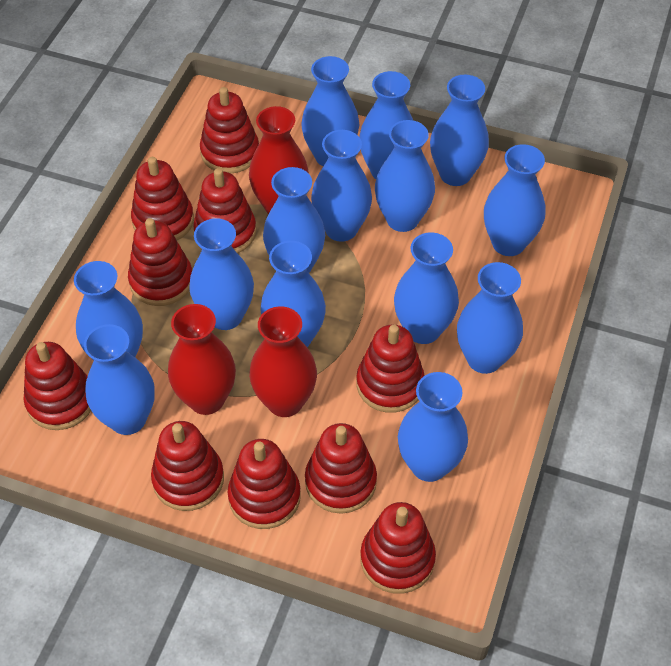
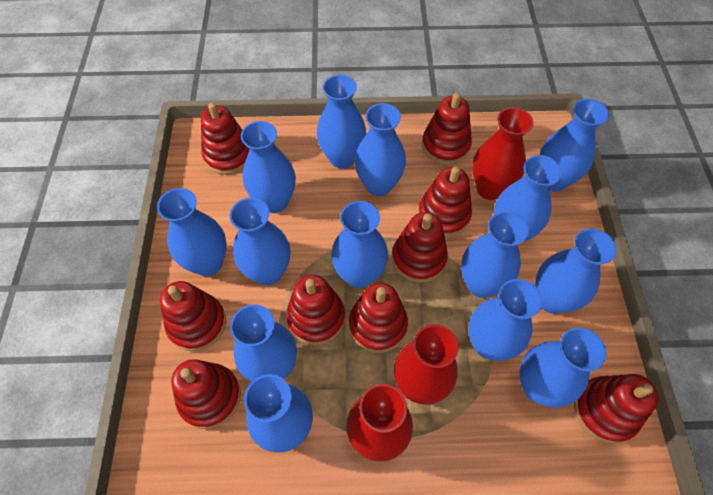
red stacking toy: 10 -> 9

